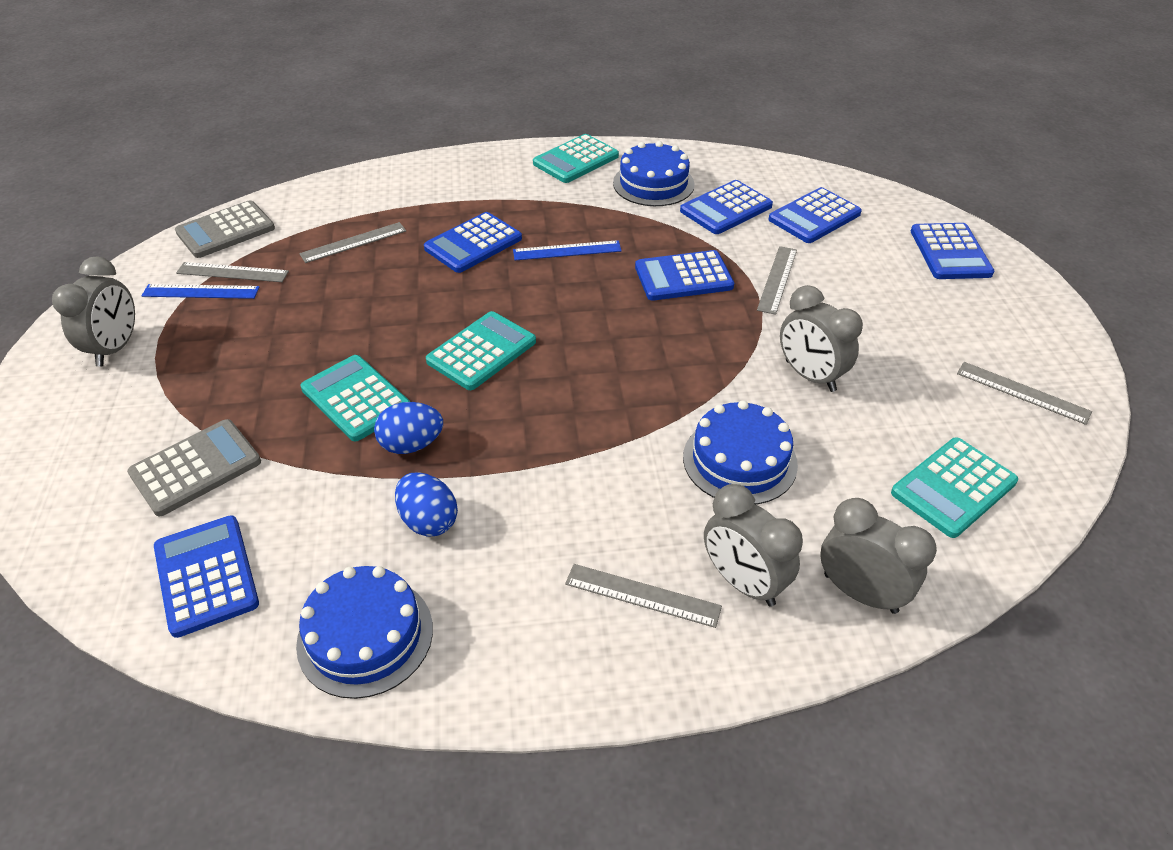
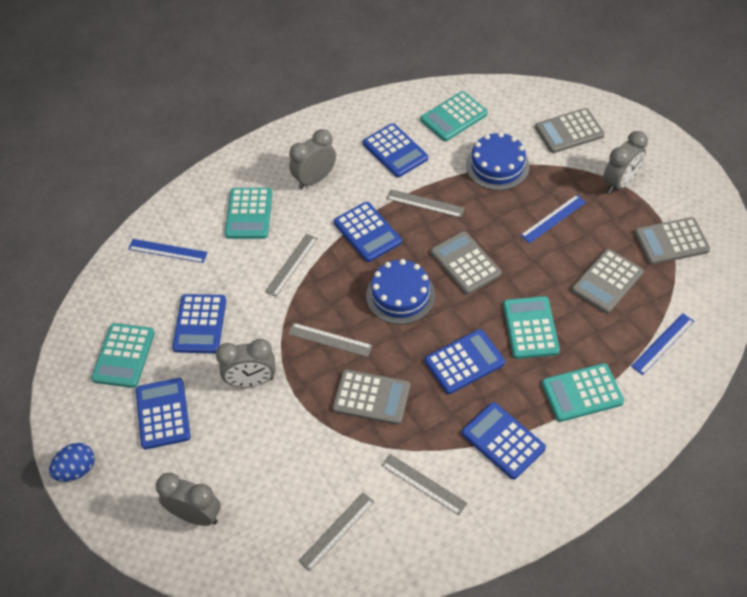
blue cake: 3 -> 2
blue egg: 2 -> 1
blue ruler: 2 -> 3
grey calculator: 2 -> 5
turquoise calculator: 4 -> 5

